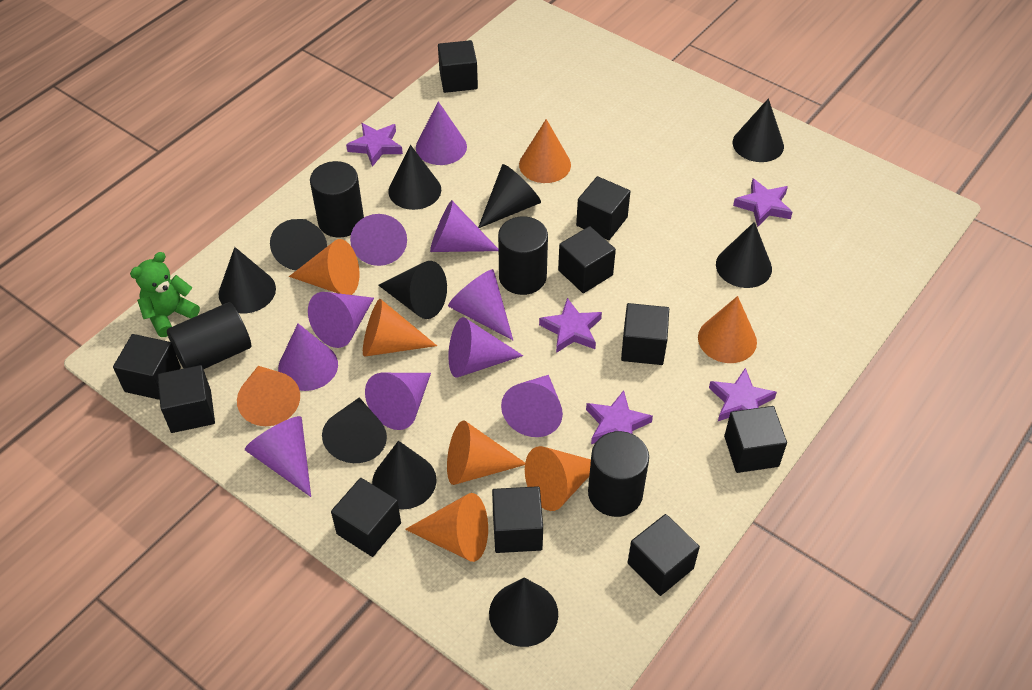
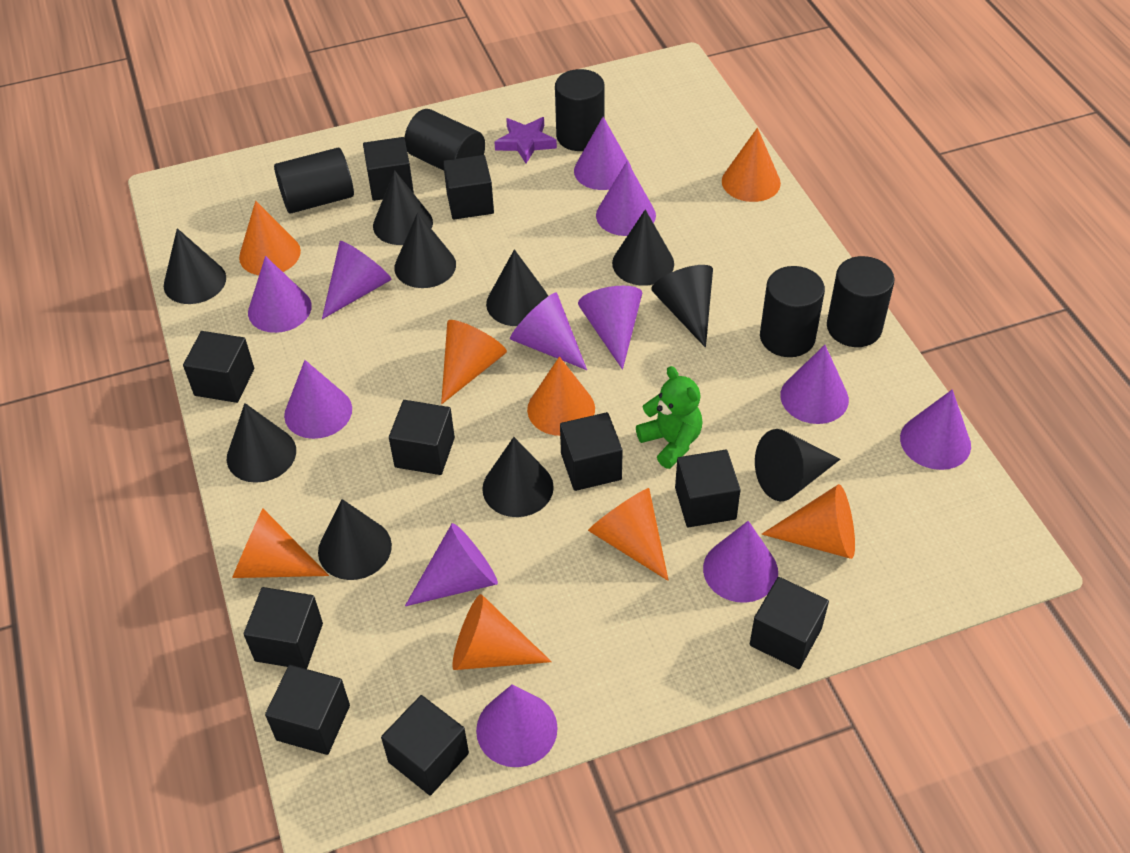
black cylinder: 4 -> 5
purple cone: 10 -> 12
purple star: 5 -> 1

